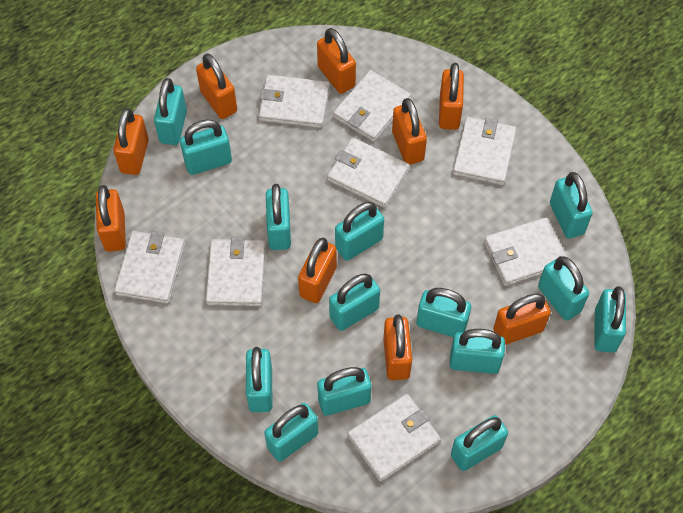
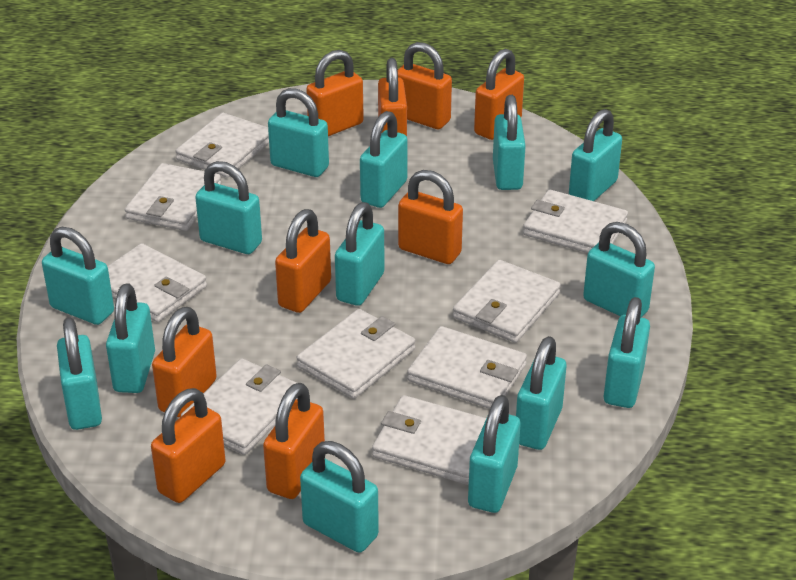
white wallet: 8 -> 9

